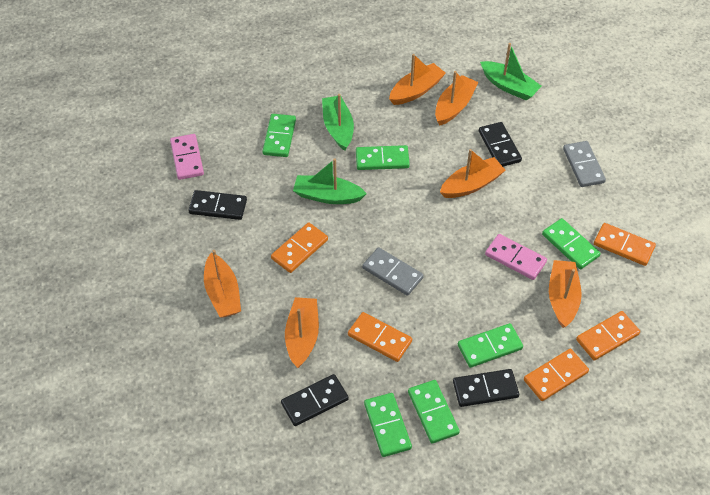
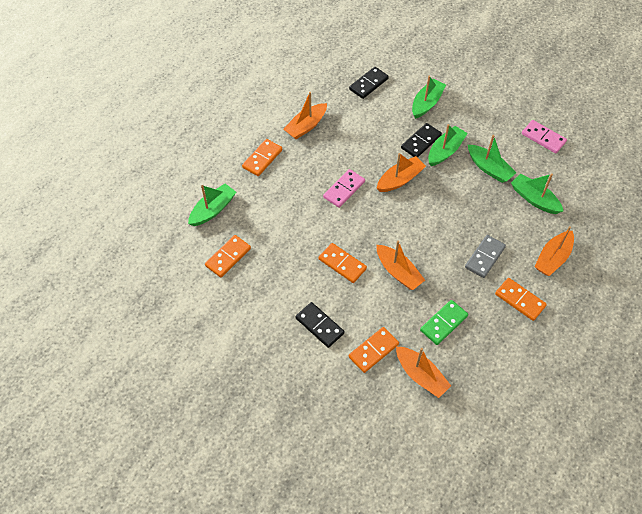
black domino: 4 -> 3
green boat: 3 -> 5
green domino: 6 -> 1
grey domino: 2 -> 1
orange boat: 6 -> 5

